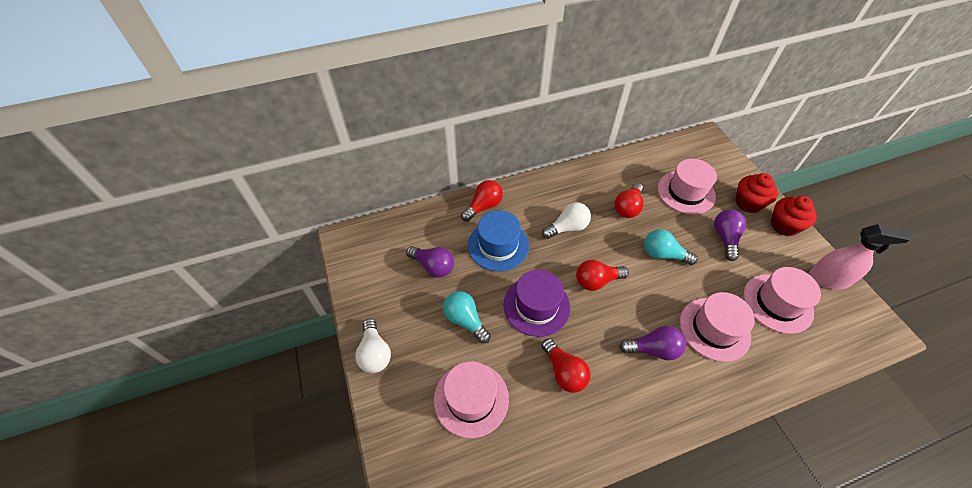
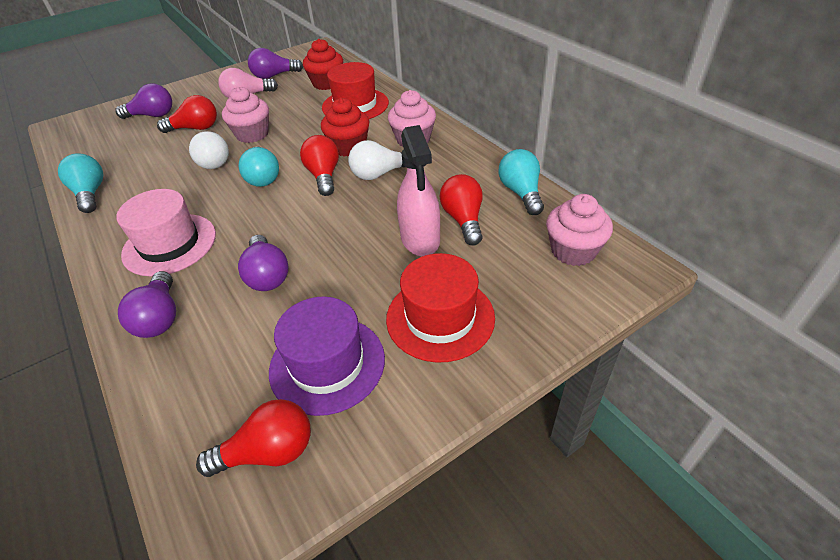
blue hat: 1 -> 0
pink cupcake: 0 -> 3
pink hat: 4 -> 1
pink light bulb: 0 -> 1
purple light bulb: 3 -> 4
red hat: 0 -> 2
turquoise light bulb: 2 -> 3

